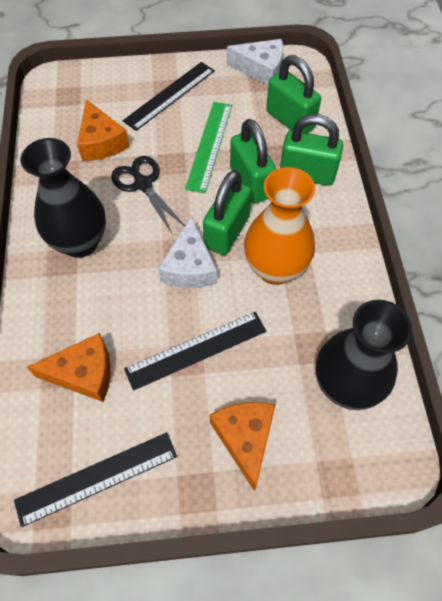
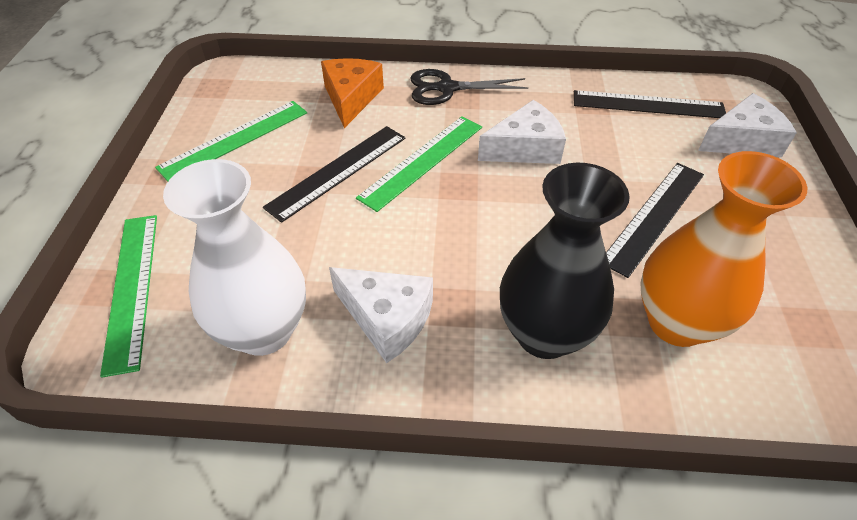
black vase: 2 -> 1
green padlock: 4 -> 0
green ruler: 1 -> 3
orange cheese: 3 -> 1
white cheese: 2 -> 3
white vase: 0 -> 1

